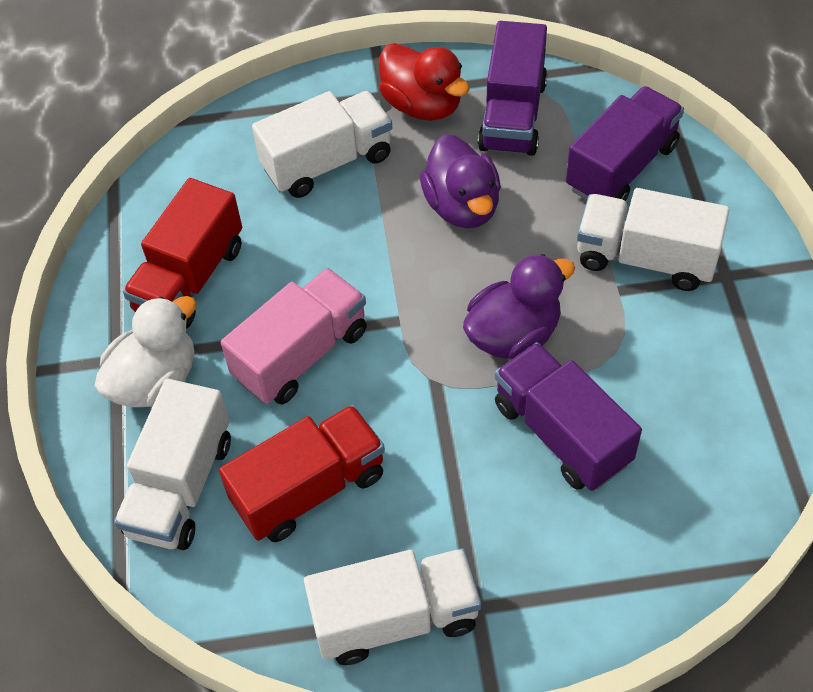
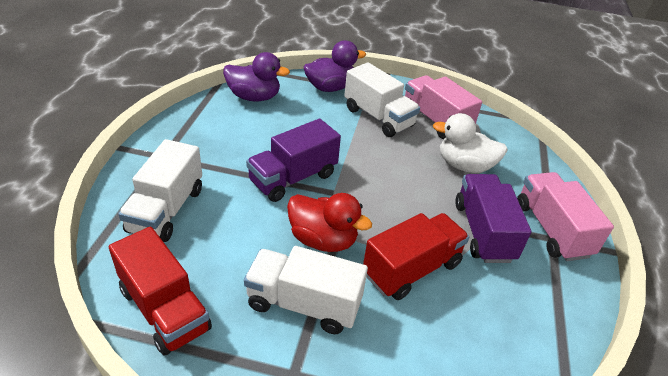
pink truck: 1 -> 2
purple truck: 3 -> 2
white truck: 4 -> 3

